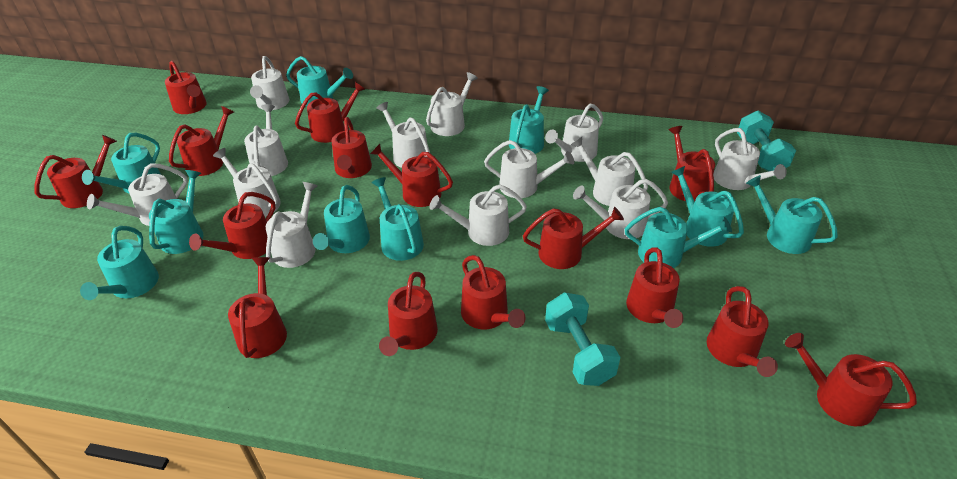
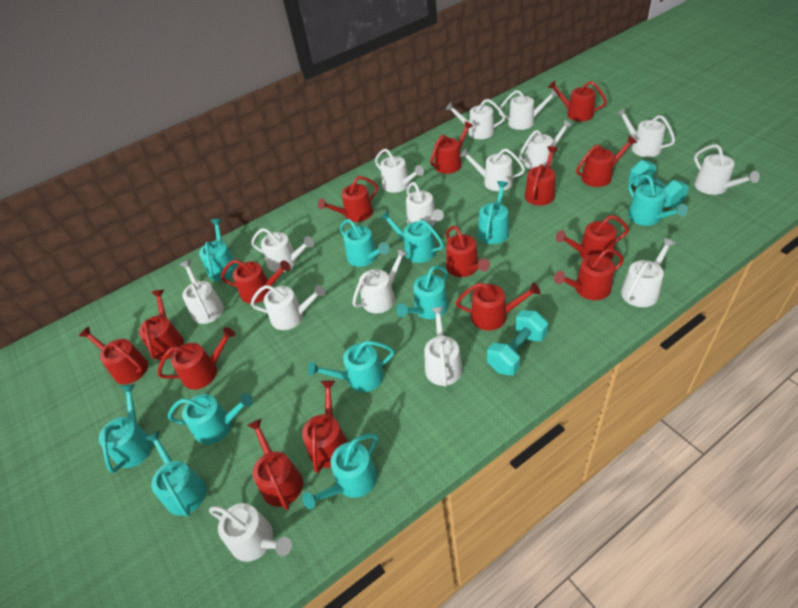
turquoise watering can: 10 -> 11
white watering can: 13 -> 15

